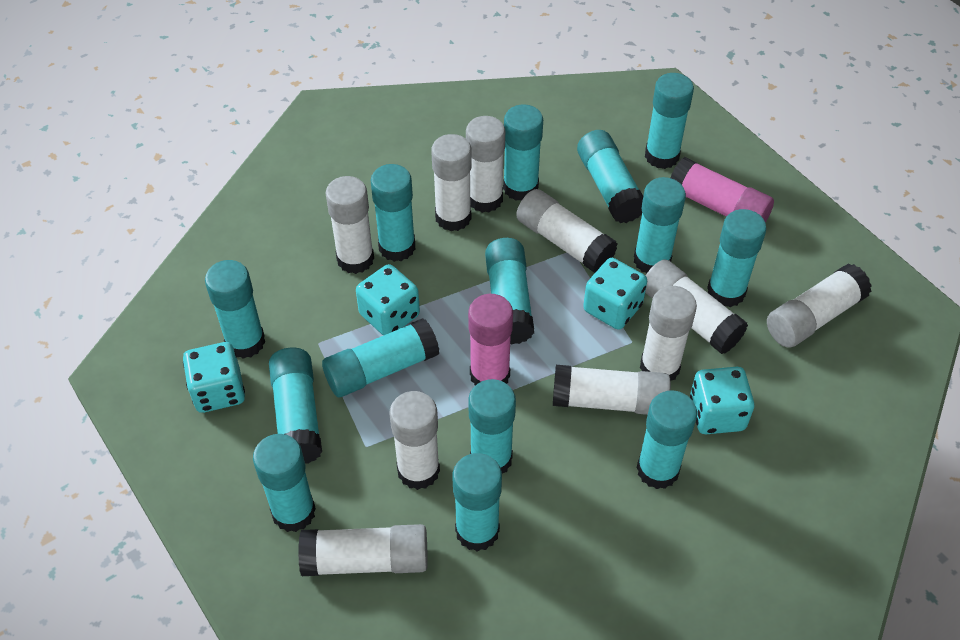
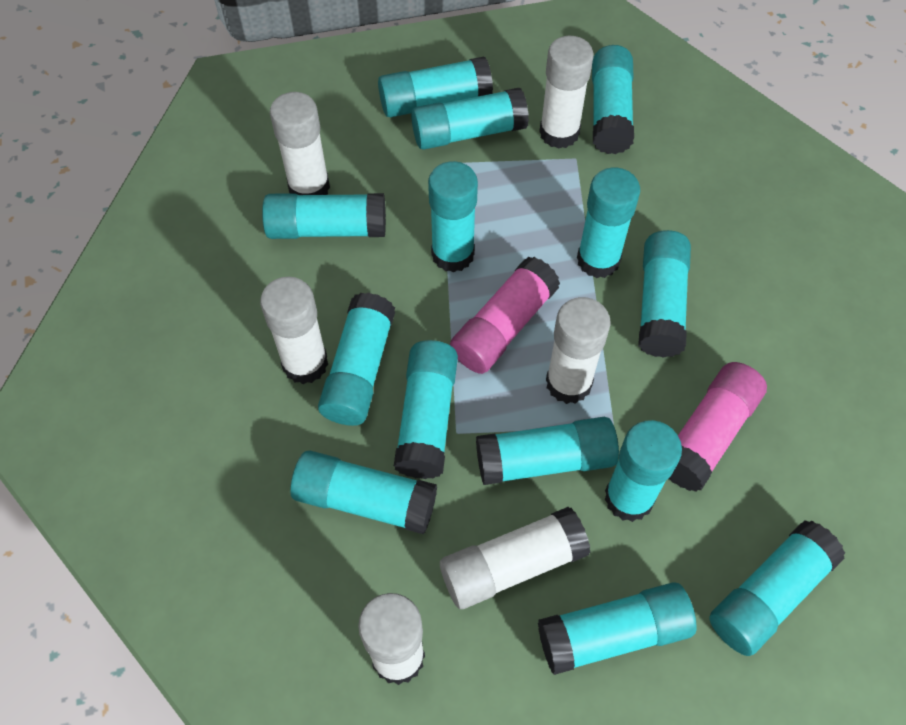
turquoise dice: 4 -> 0
white glue stick: 10 -> 6

